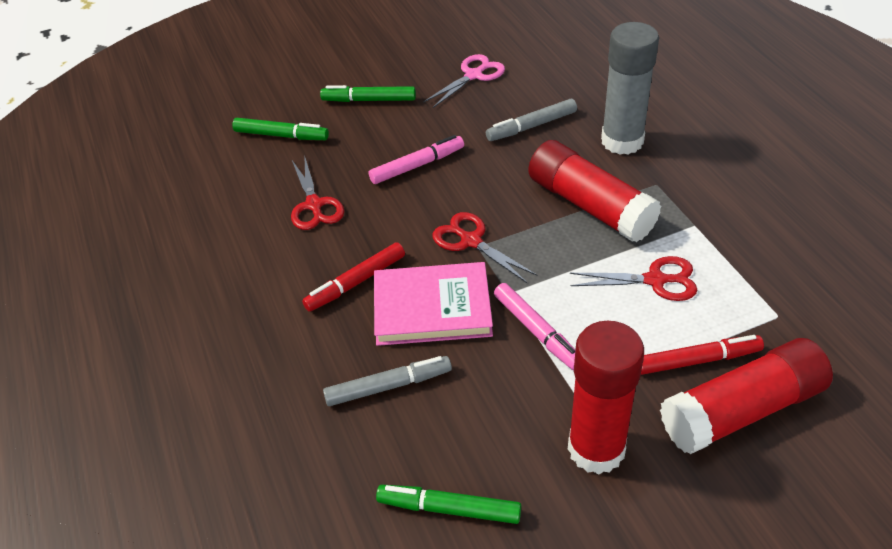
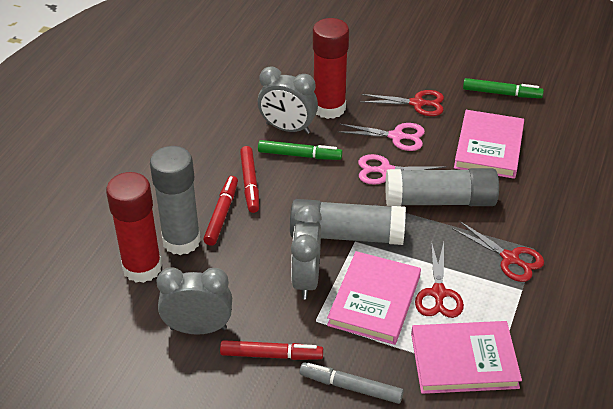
green marker: 3 -> 2
grey clock: 0 -> 3
grey glue stick: 1 -> 3
grey marker: 2 -> 1
pink book: 1 -> 3
pink marker: 2 -> 0
pink scissors: 1 -> 2
red glue stick: 3 -> 2
red marker: 2 -> 3

